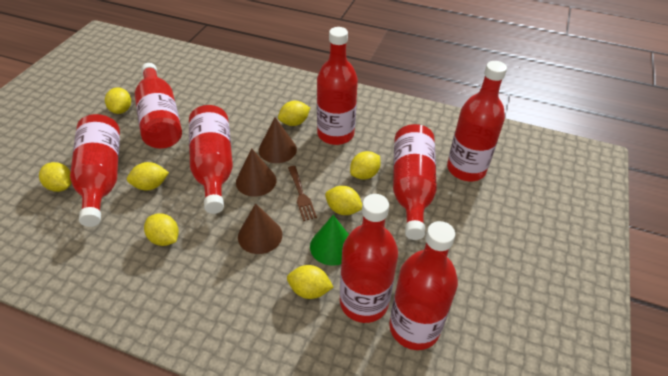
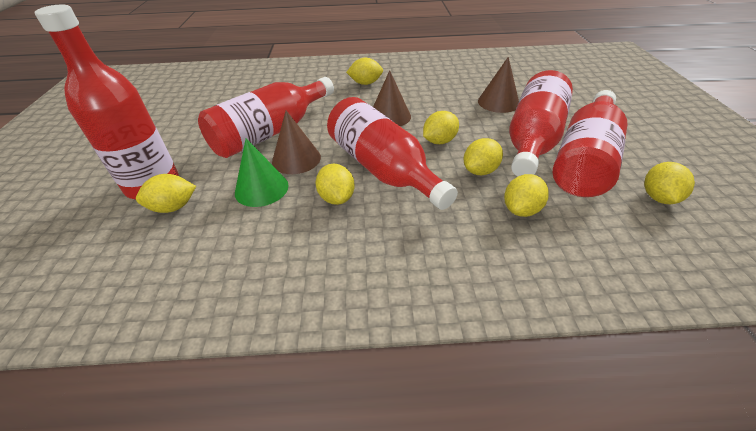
brown fork: 1 -> 0
red bottle: 8 -> 5
yellow lemon: 8 -> 7

